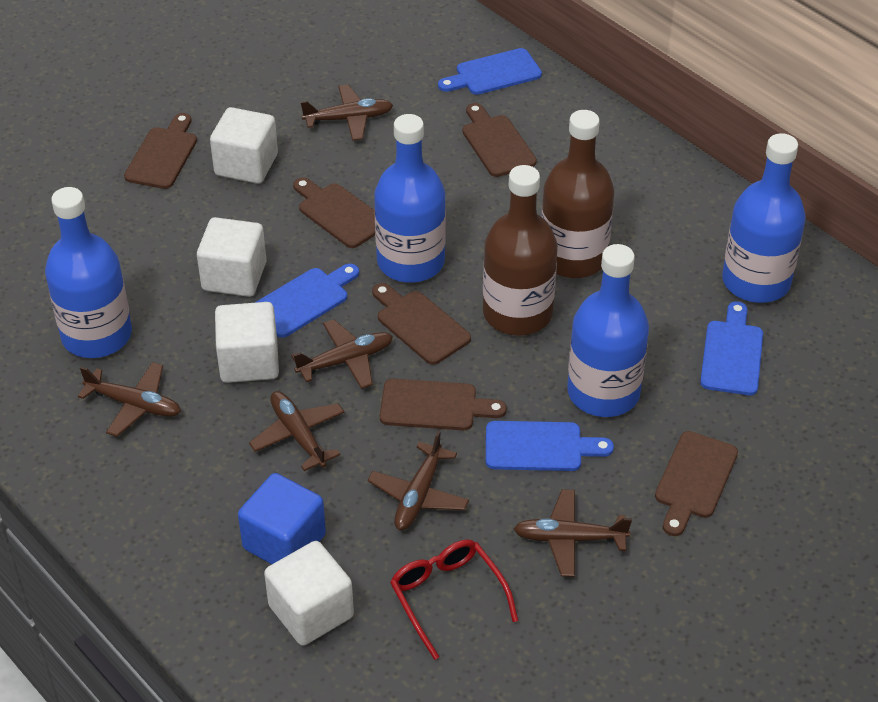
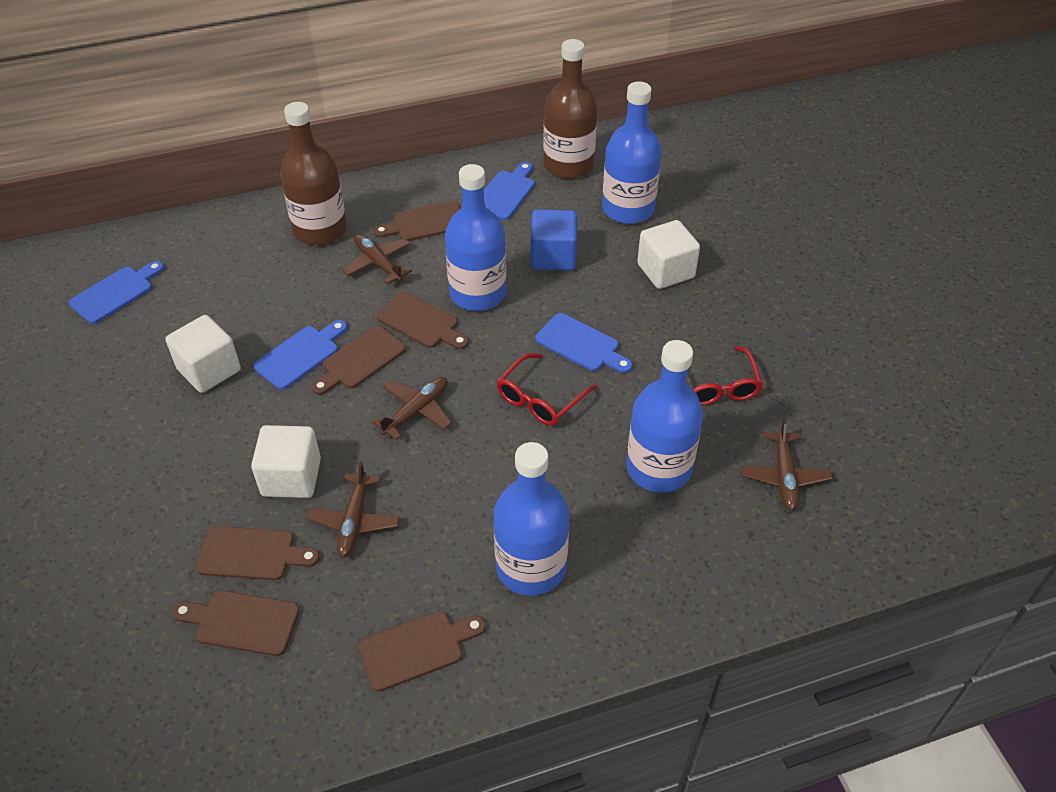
brown plane: 6 -> 4
red glasses: 1 -> 2
white cube: 4 -> 3

